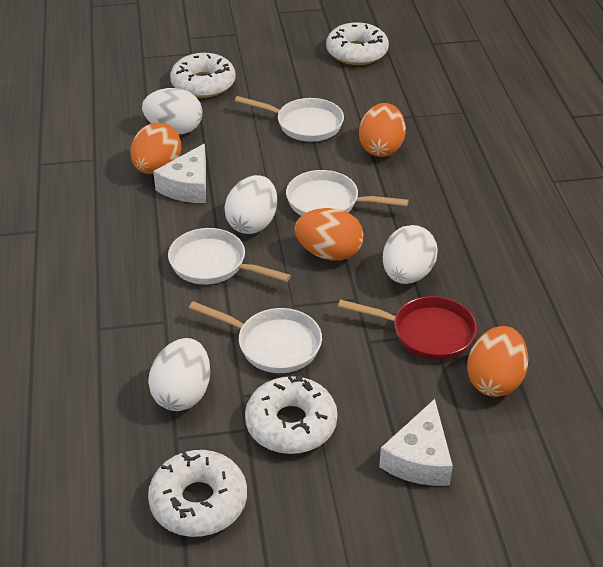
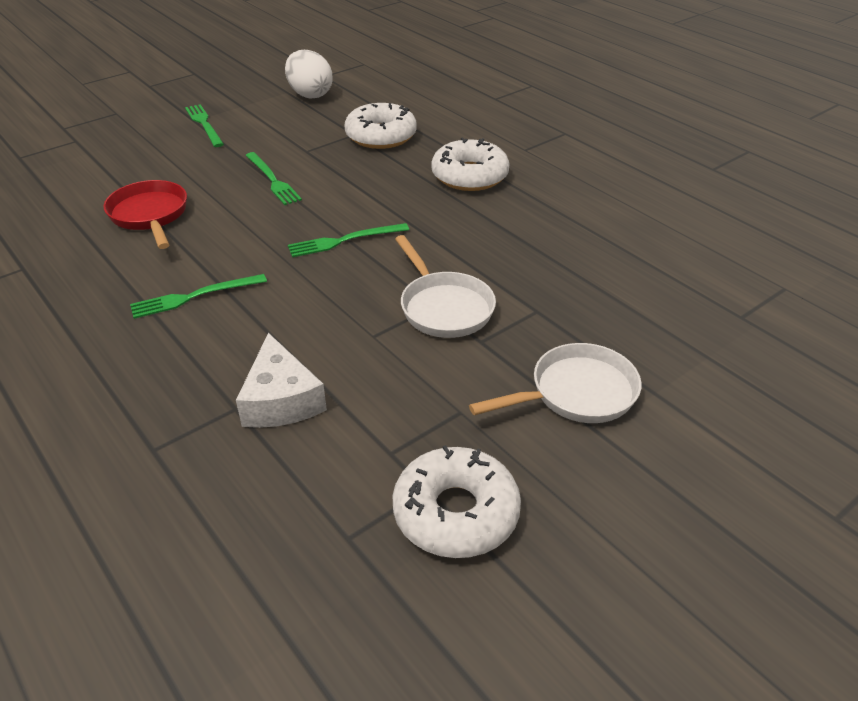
green fork: 0 -> 4
orange egg: 4 -> 0
white cheese: 2 -> 1
white donut: 4 -> 3
white egg: 4 -> 1
white pan: 4 -> 2

